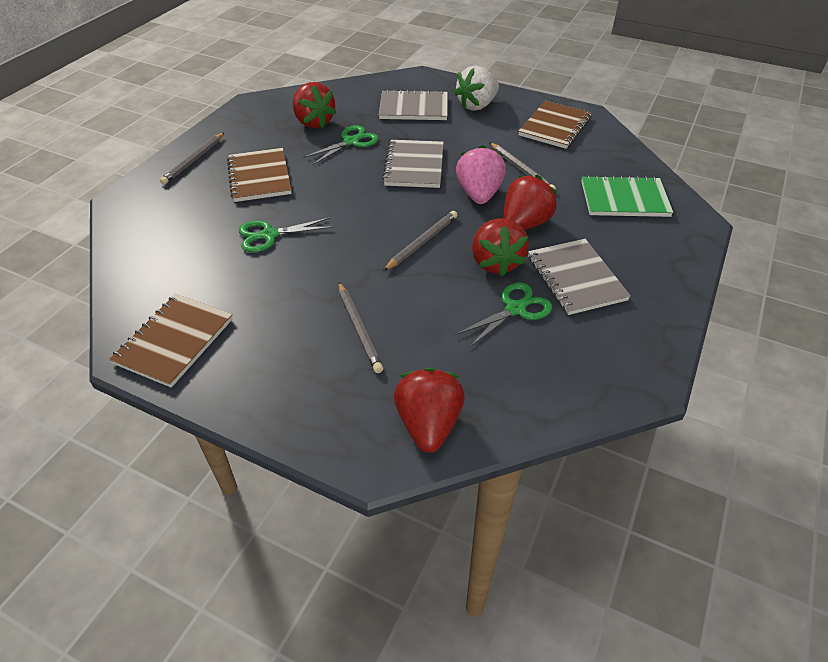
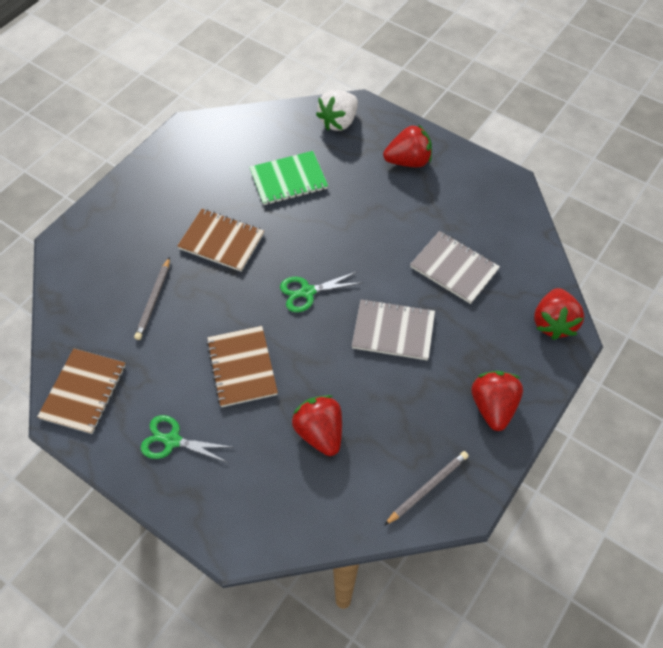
green scissors: 3 -> 2
grey notebook: 3 -> 2
grey pencil: 4 -> 2
pink strawberry: 1 -> 0

